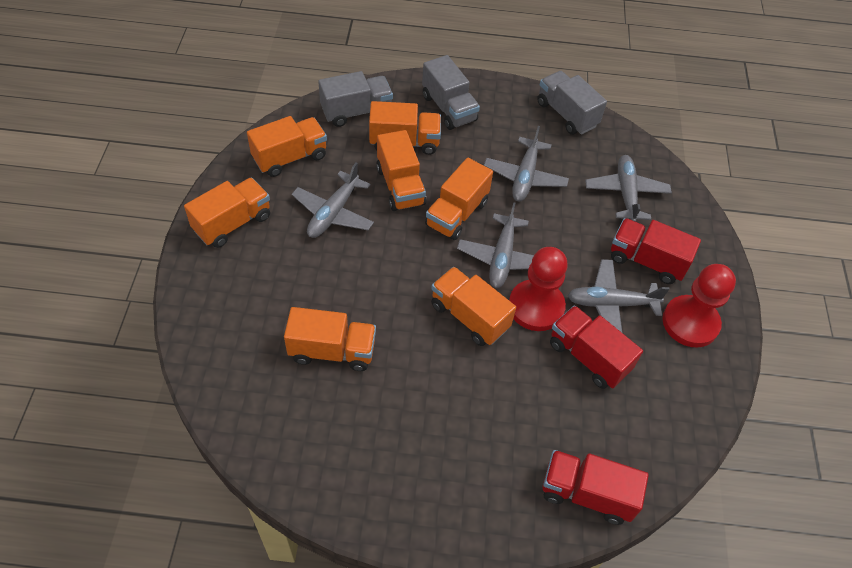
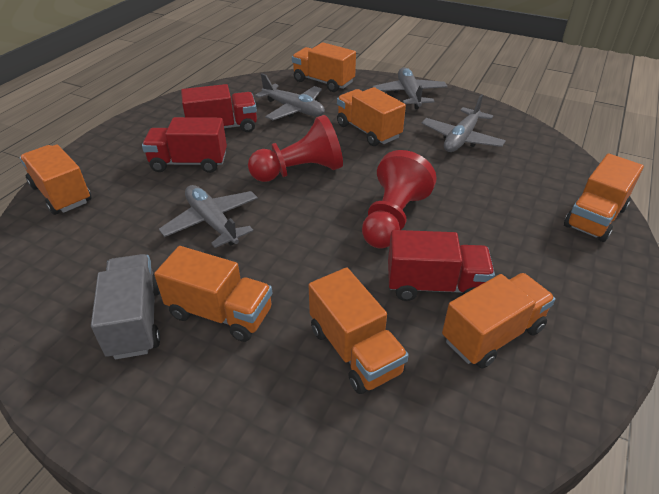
grey plane: 5 -> 4
grey truck: 3 -> 1

